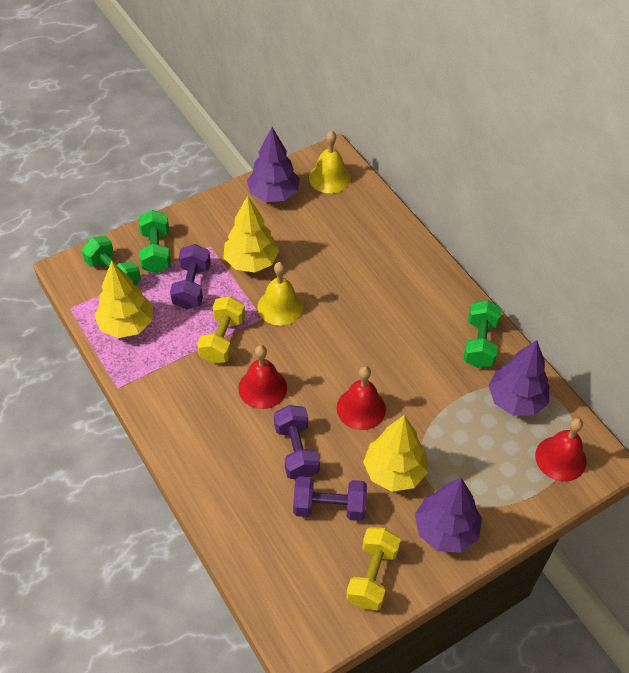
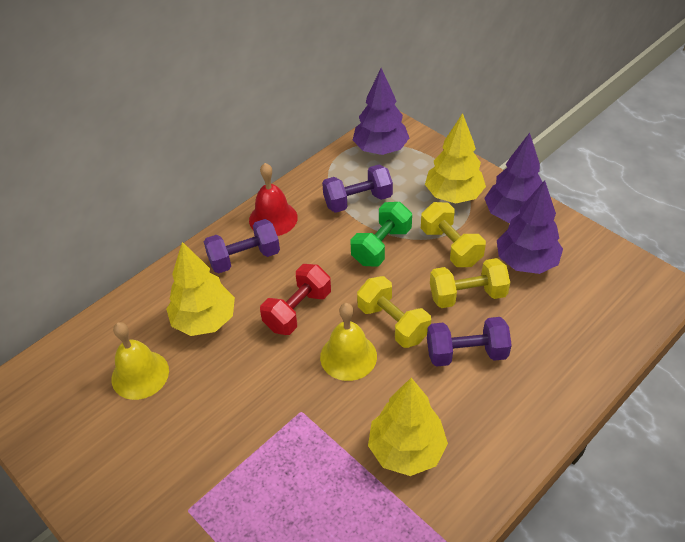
green dumbbell: 3 -> 1
red bell: 3 -> 1
red dumbbell: 0 -> 1
yellow dumbbell: 2 -> 3

